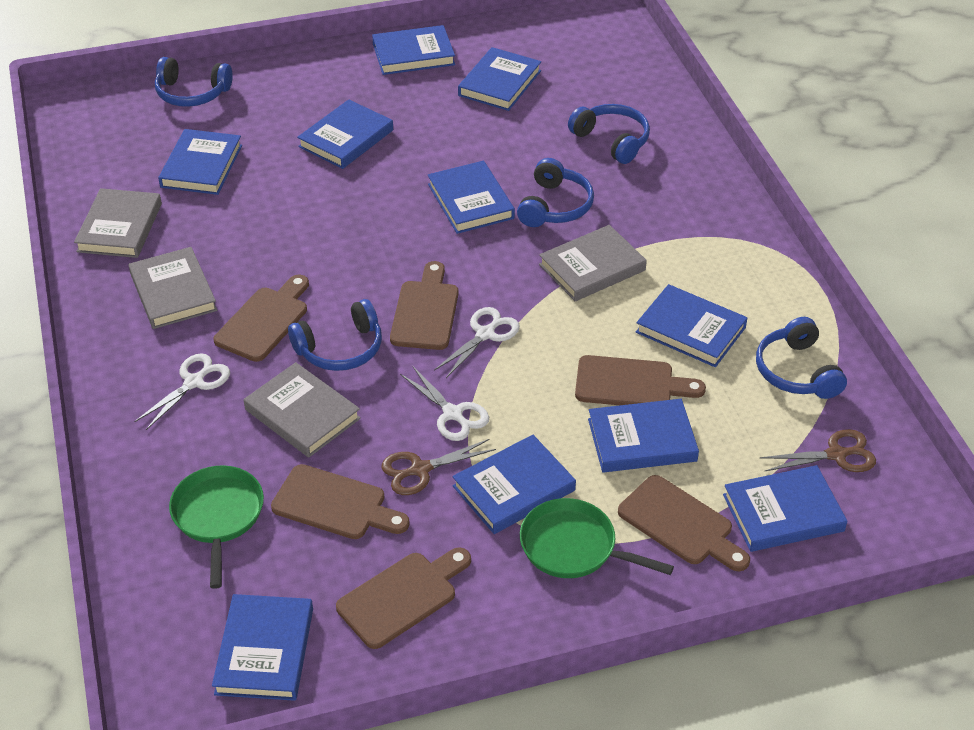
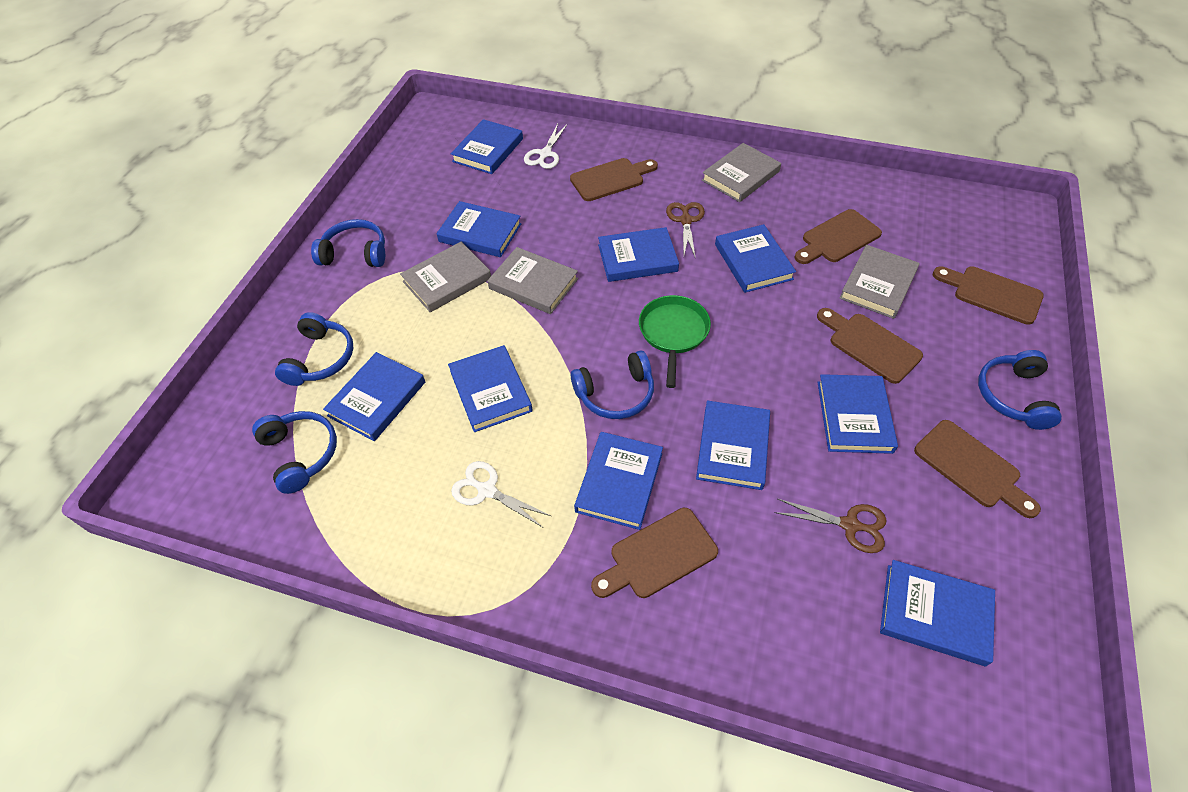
green pan: 2 -> 1
white scissors: 3 -> 2

